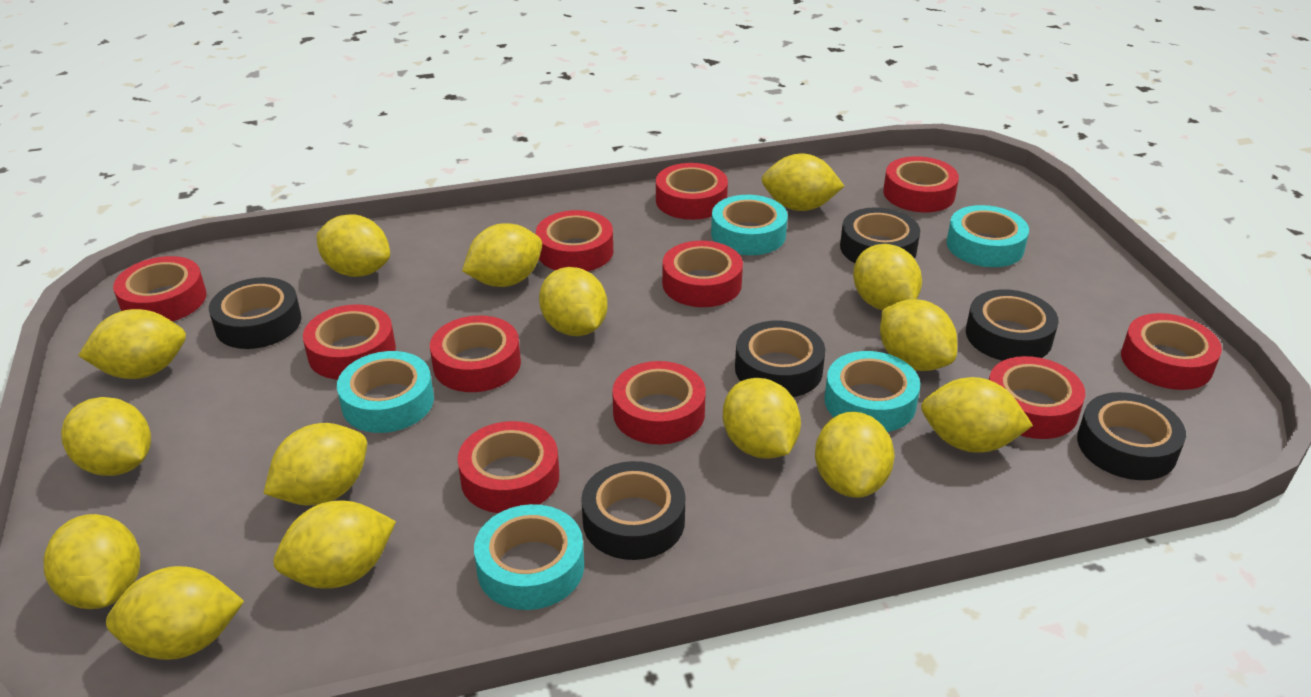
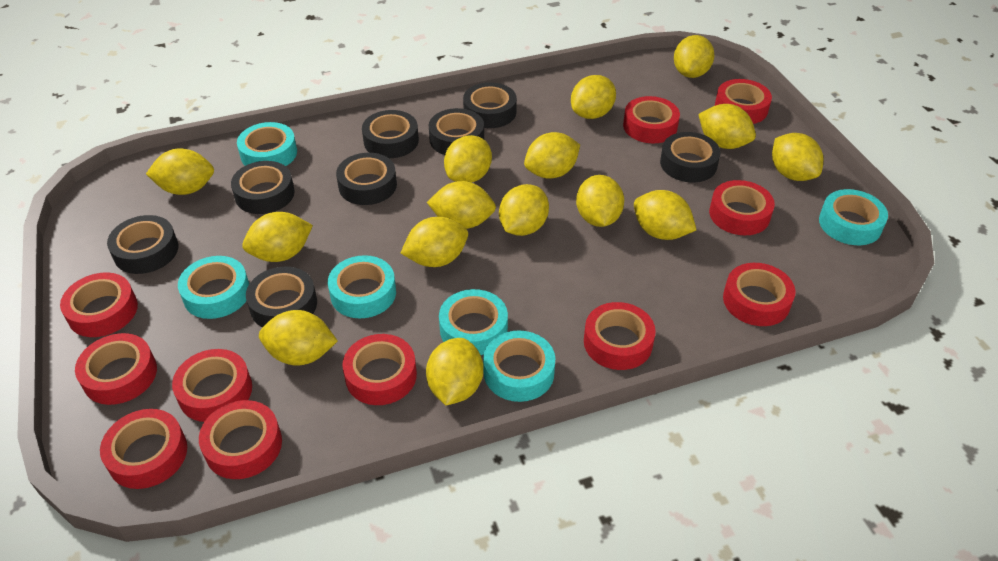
black tape: 6 -> 8
turquoise tape: 5 -> 6

